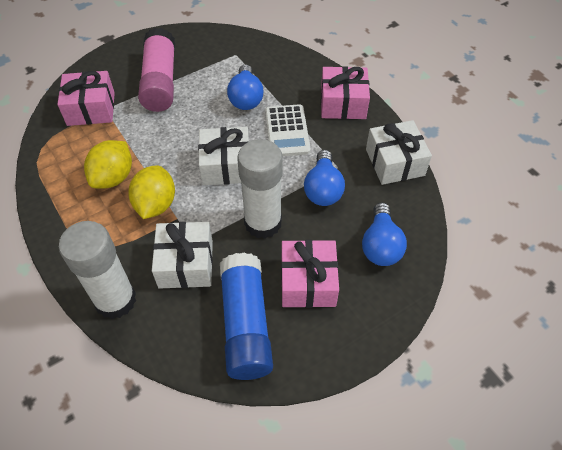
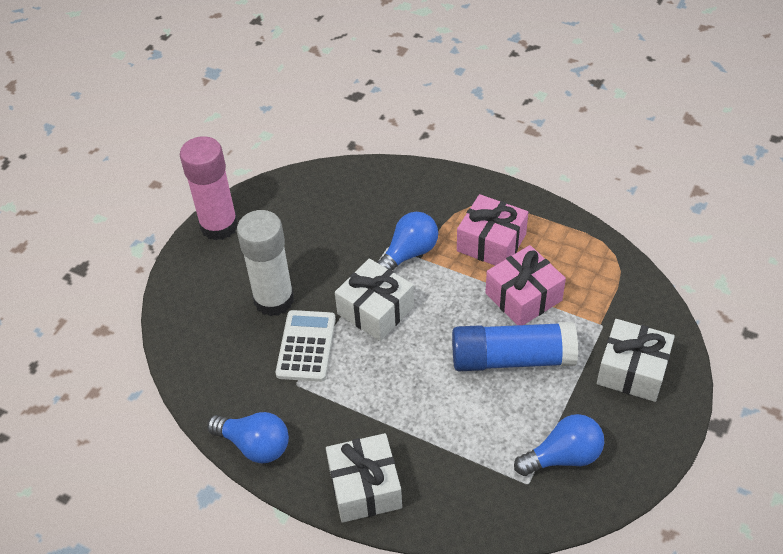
pink gift: 3 -> 2
white glue stick: 2 -> 1
yellow lemon: 2 -> 0

